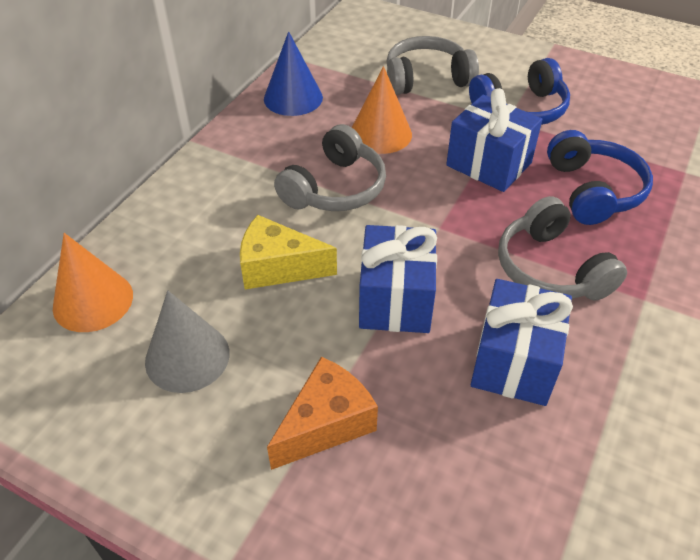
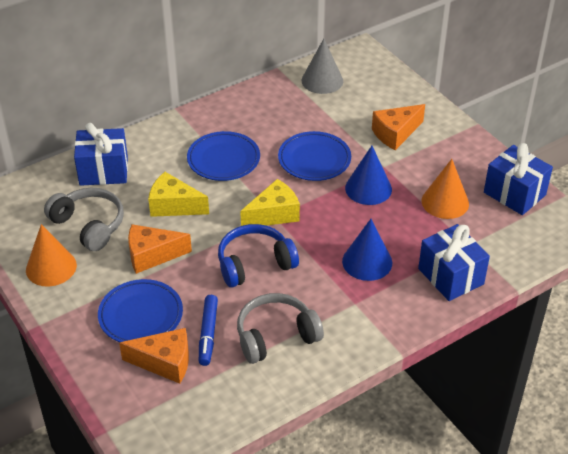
blue cone: 1 -> 2
blue headphones: 2 -> 1
blue marker: 0 -> 1
blue plate: 0 -> 3
grey headphones: 3 -> 2
orange cheese: 1 -> 3
yellow cheese: 1 -> 2

